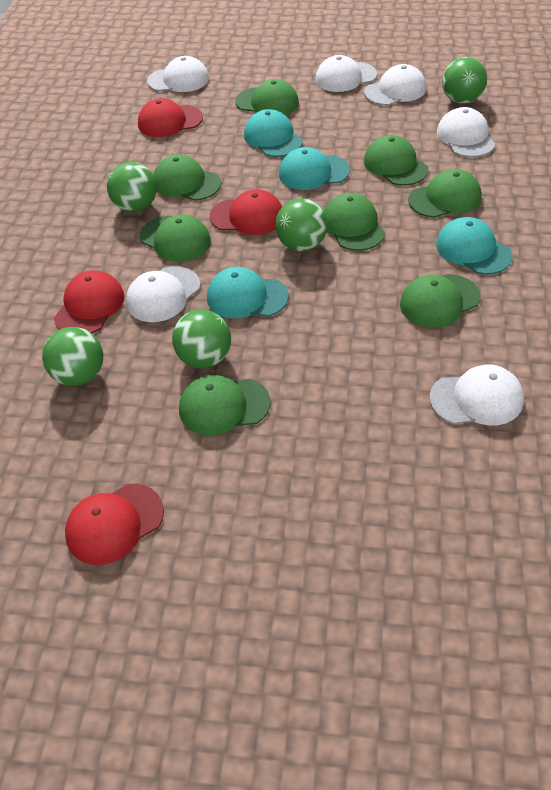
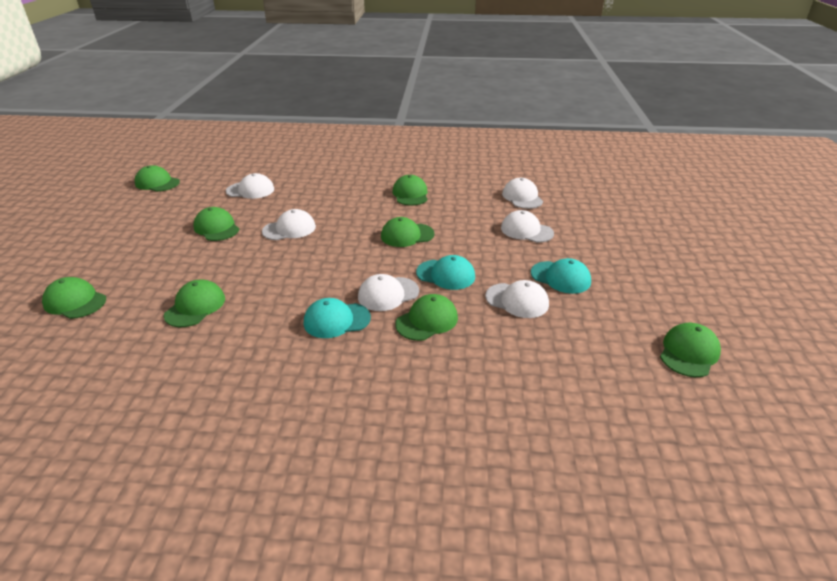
green ball: 5 -> 0
red cap: 4 -> 0
turquoise cap: 4 -> 3

